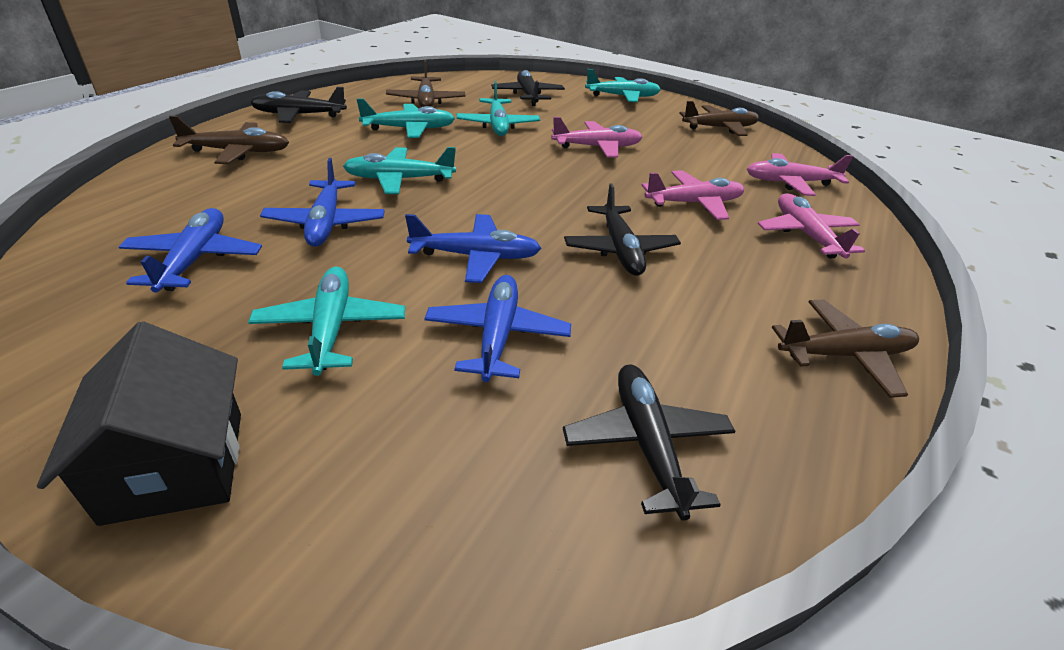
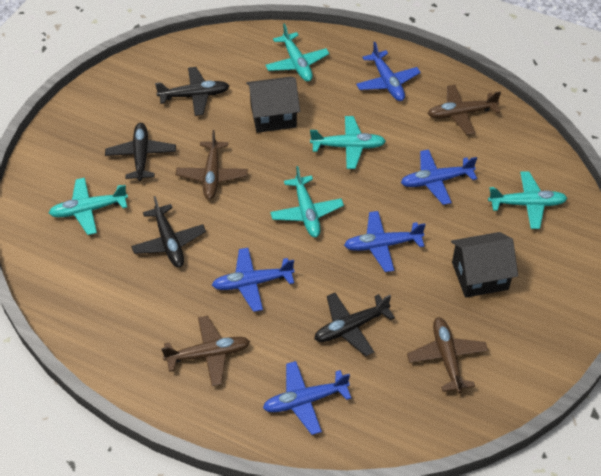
black house: 1 -> 2
blue plane: 4 -> 5
pink plane: 4 -> 0

